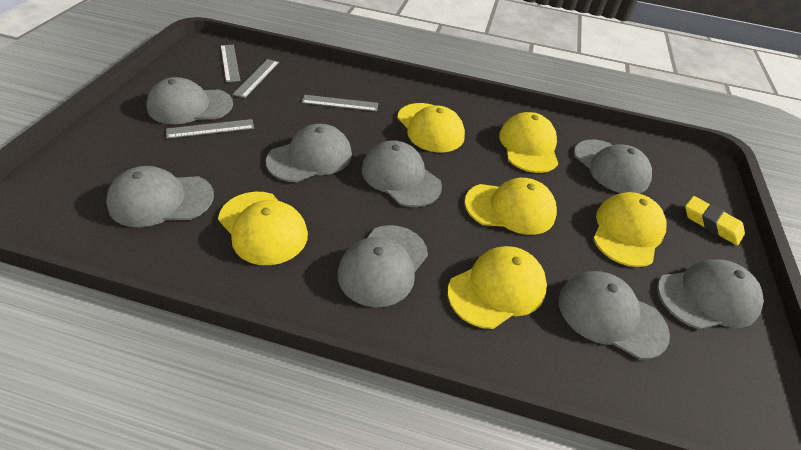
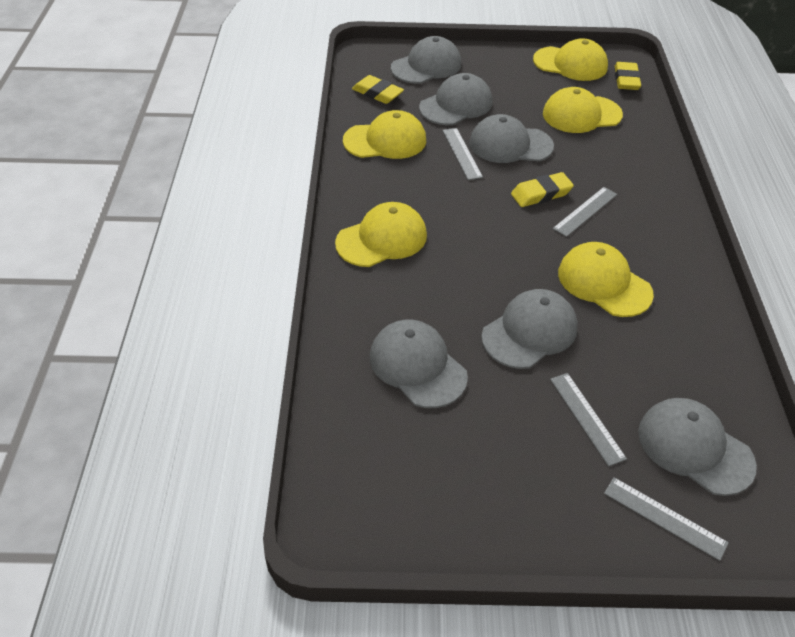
grey cap: 8 -> 6
yellow cap: 6 -> 5
yellow eraser: 1 -> 3

